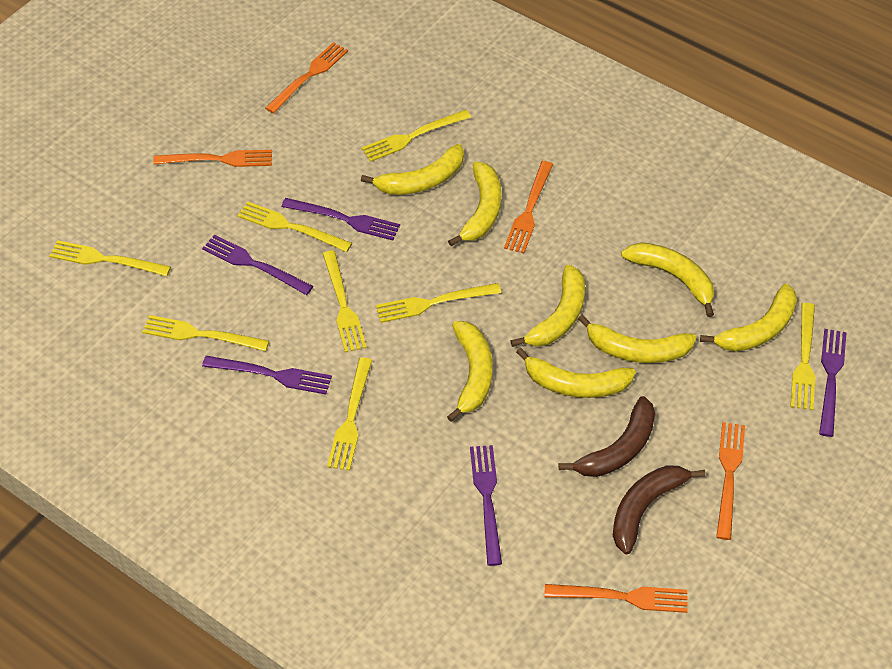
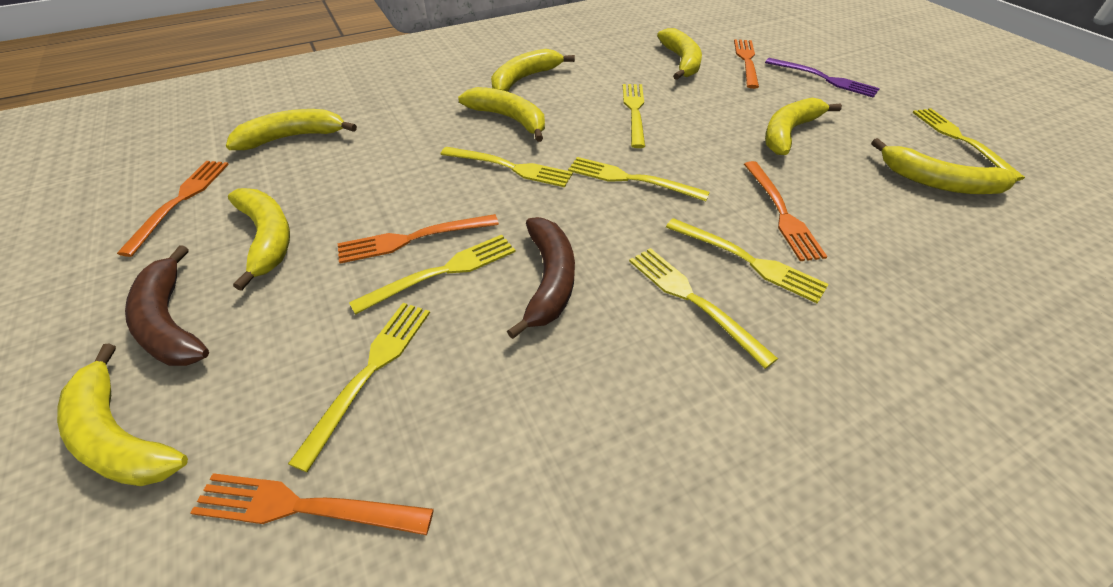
purple fork: 5 -> 1

